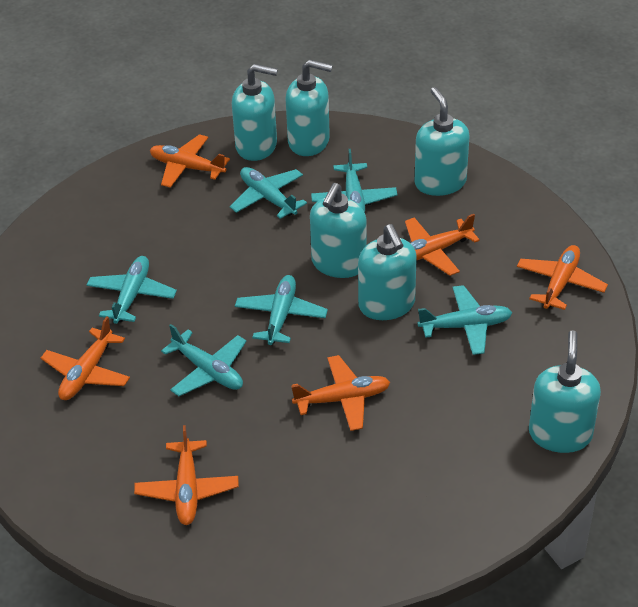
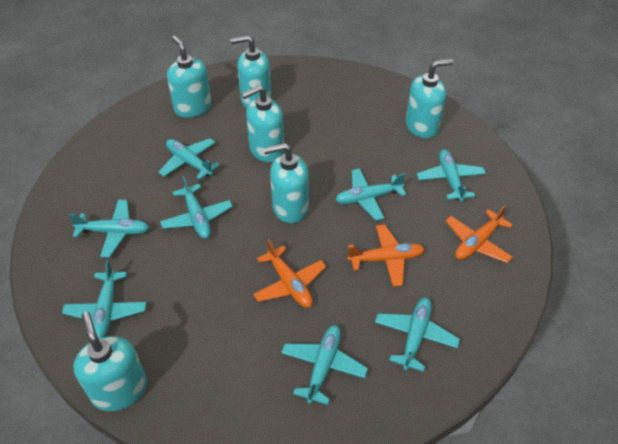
orange plane: 6 -> 3
turquoise plane: 6 -> 8

